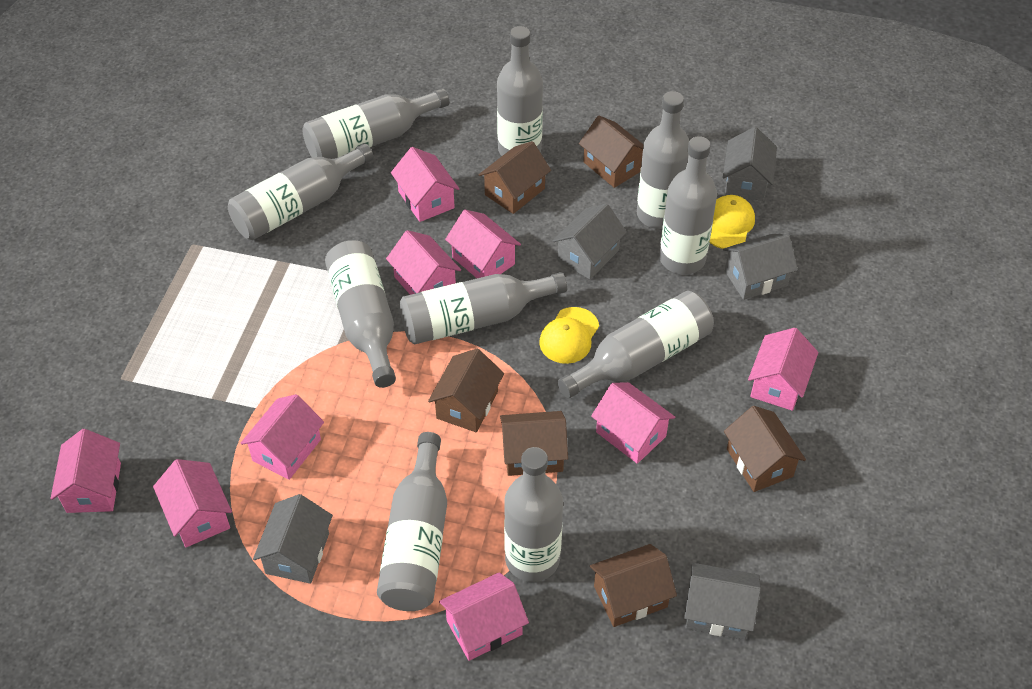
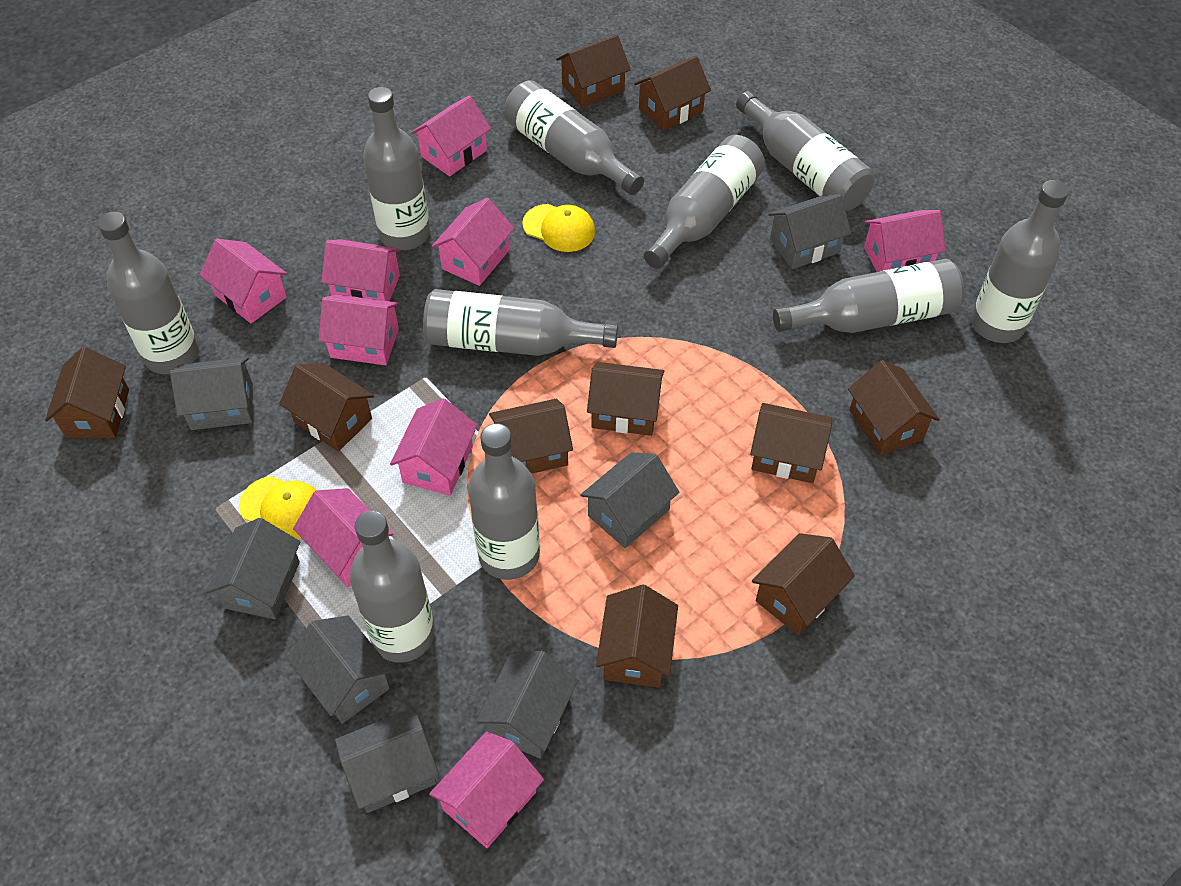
brown house: 6 -> 10
grey house: 5 -> 7

